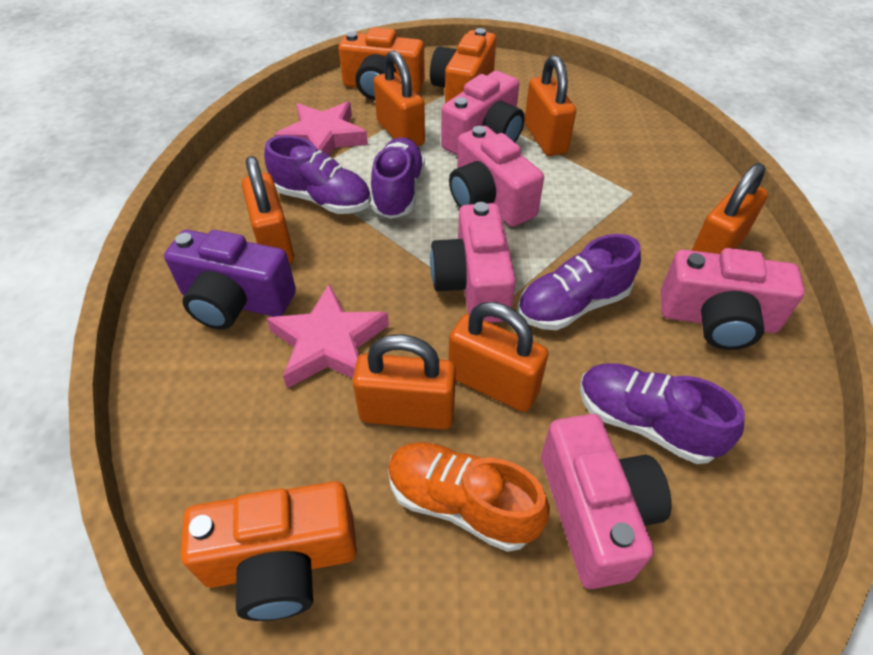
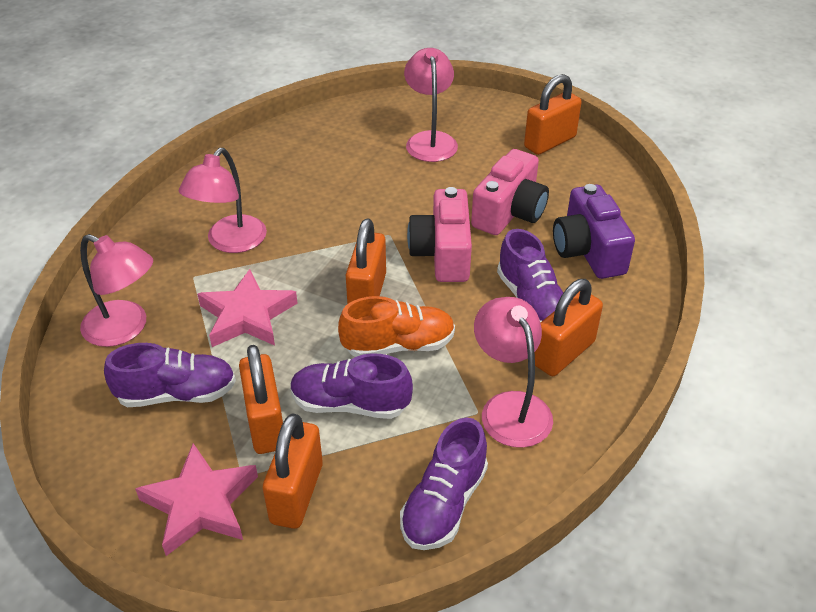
orange camera: 3 -> 0
orange padlock: 6 -> 5
pink camera: 5 -> 2
pink lamp: 0 -> 4

